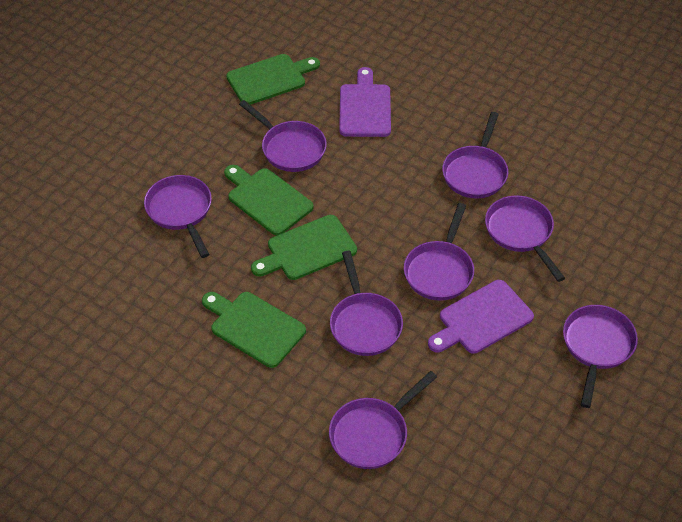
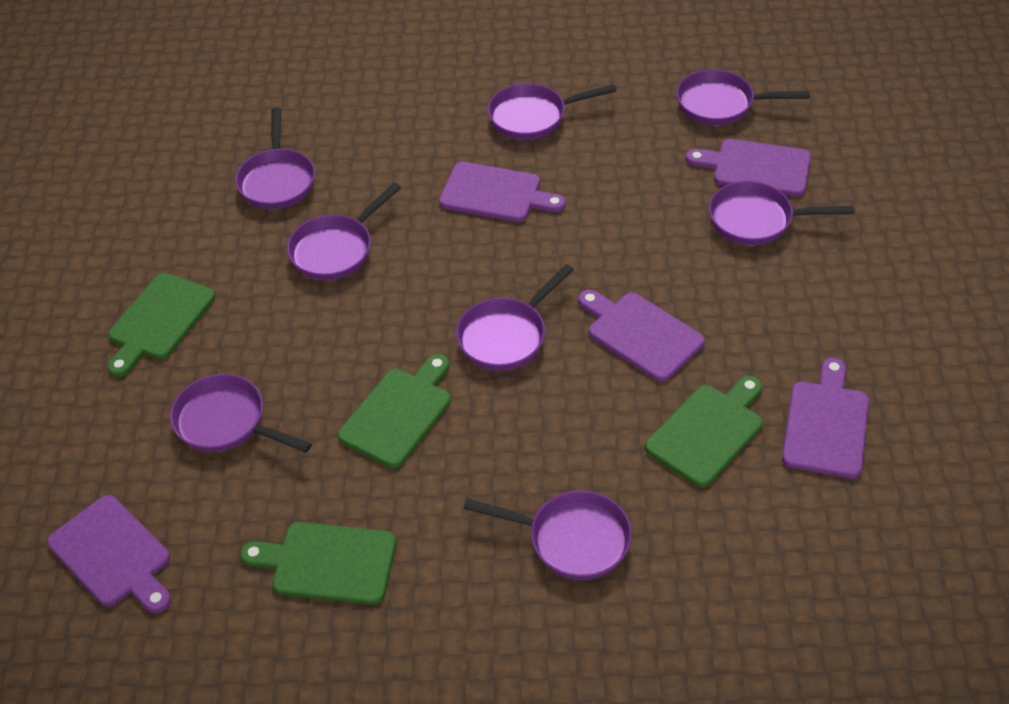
purple cutting board: 2 -> 5

